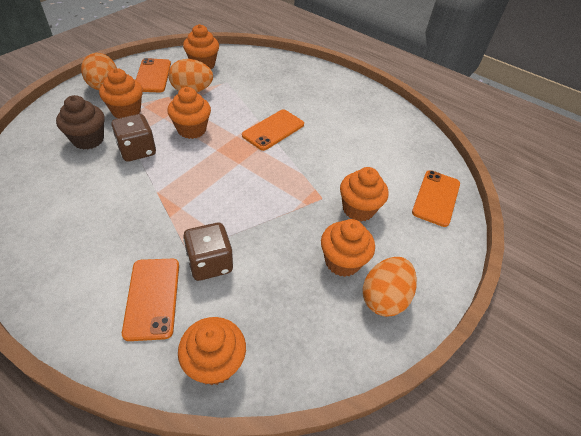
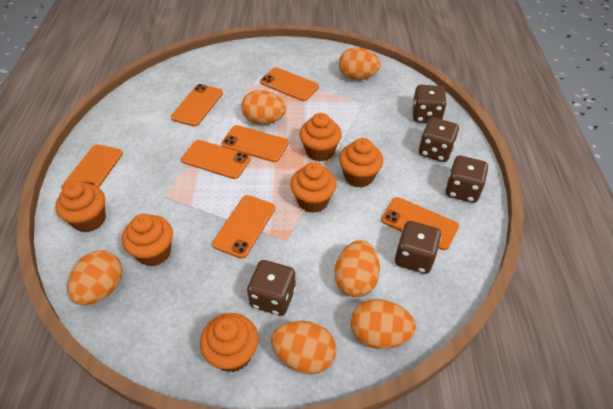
brown cupcake: 1 -> 0
brown dice: 2 -> 5
orange egg: 3 -> 6
orange phone: 4 -> 7

